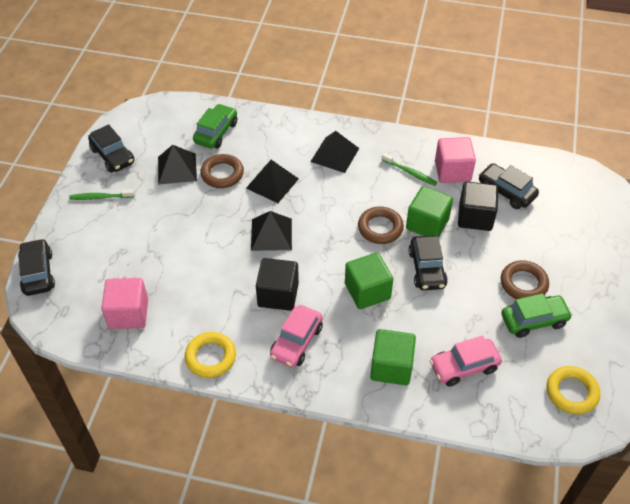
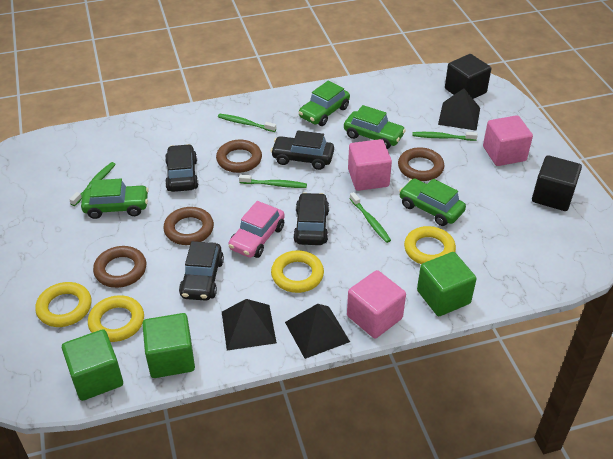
black pyramid: 4 -> 3
brown ring: 3 -> 4
green car: 2 -> 4
green toothbrush: 2 -> 5
pink car: 2 -> 1
pink cube: 2 -> 3
yellow ring: 2 -> 4

